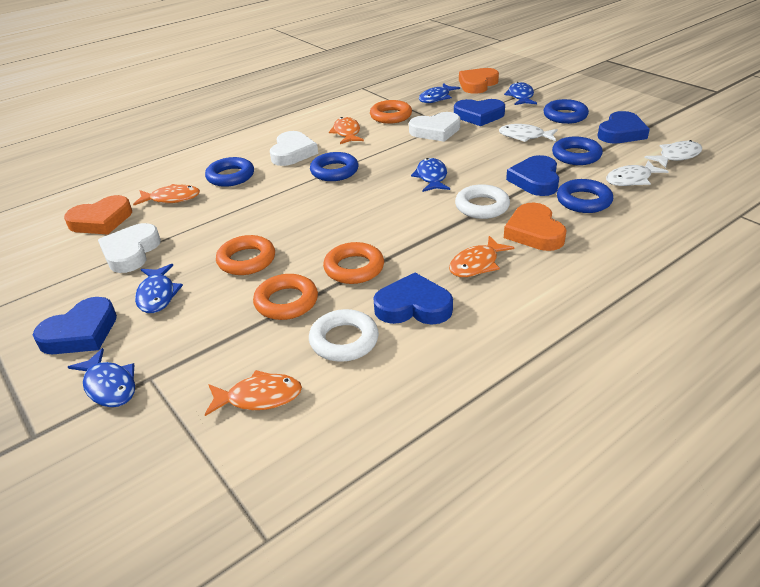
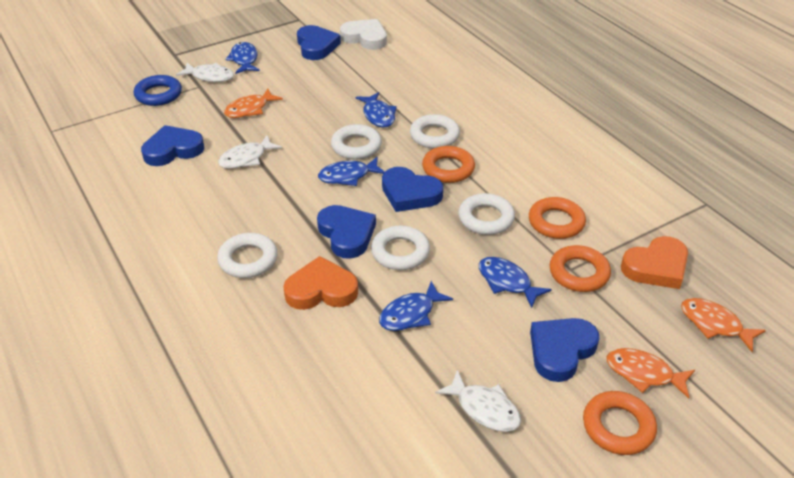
blue ring: 5 -> 1
orange fish: 4 -> 3
orange heart: 3 -> 2
white heart: 3 -> 1
white ring: 2 -> 5

